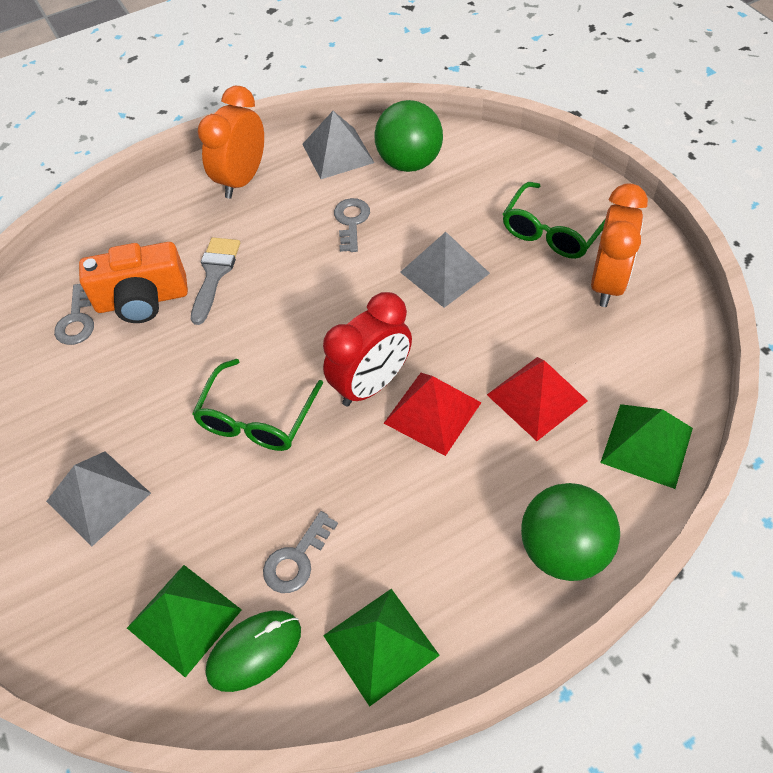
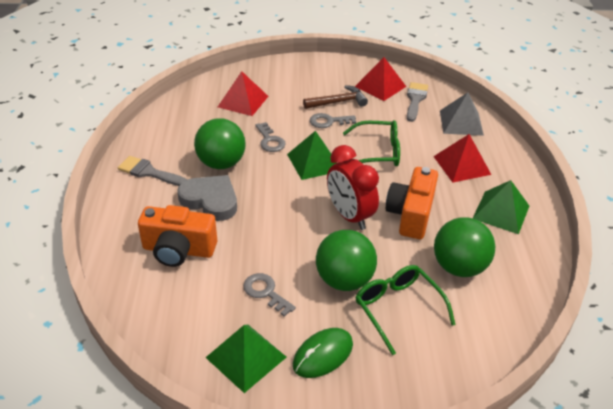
brown hammer: 0 -> 1
green ball: 2 -> 3
grey brush: 1 -> 2
grey heart: 0 -> 1
grey pyramid: 3 -> 1
orange camera: 1 -> 2
orange clock: 2 -> 0
red pyramid: 2 -> 3

